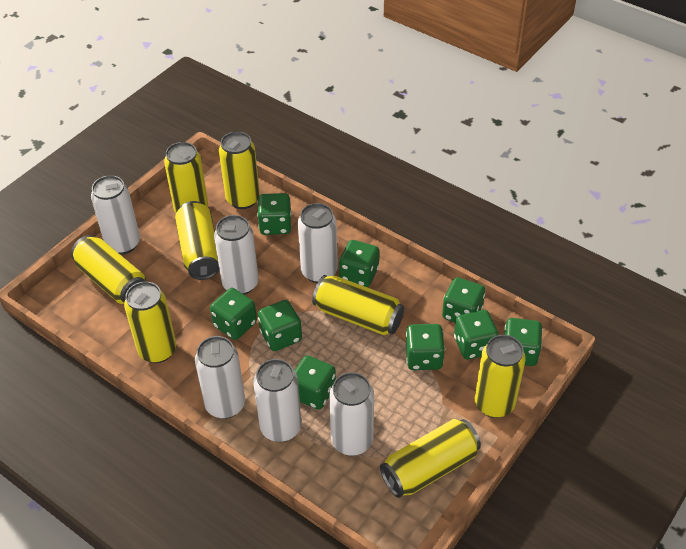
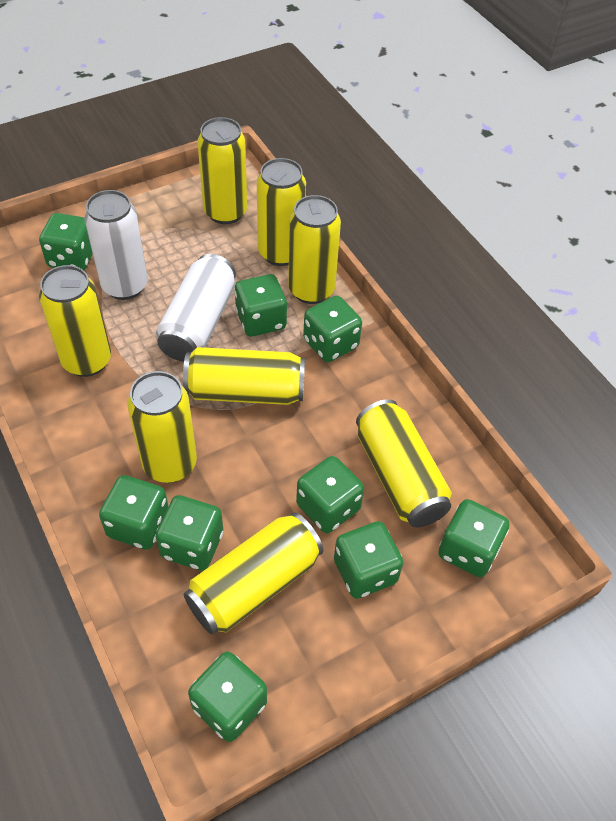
white can: 6 -> 2

